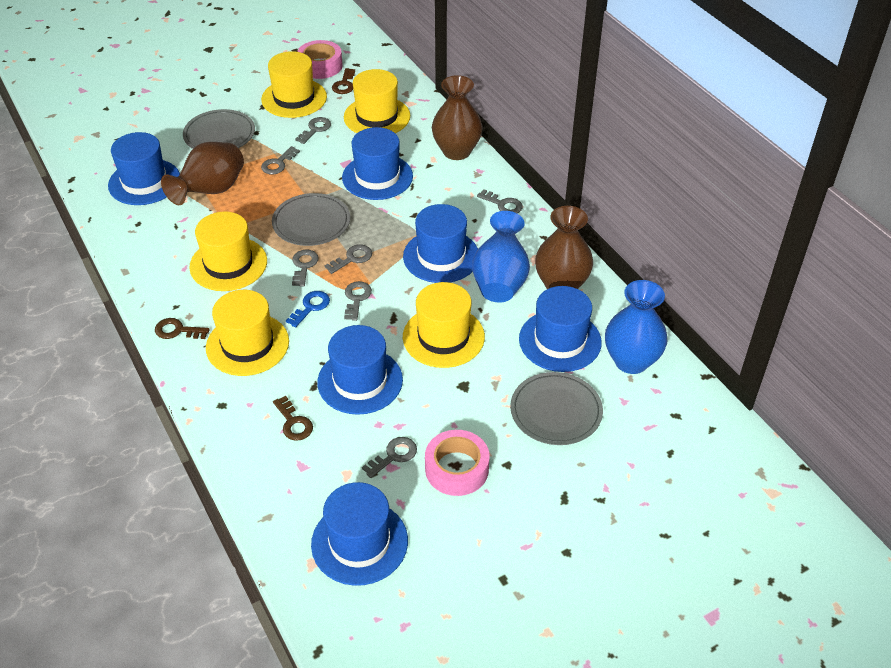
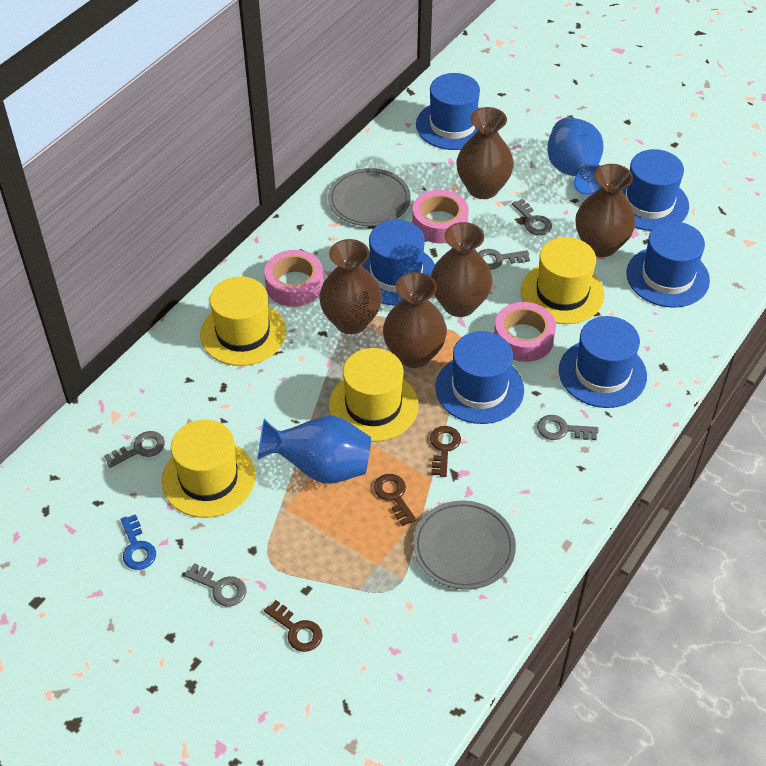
brown vase: 3 -> 5
grey key: 7 -> 5
grey plate: 3 -> 2
pink tape: 2 -> 3
yellow hat: 5 -> 4

